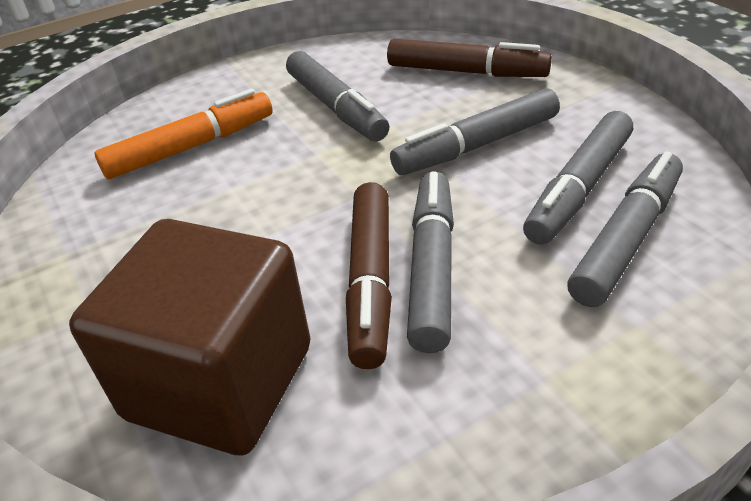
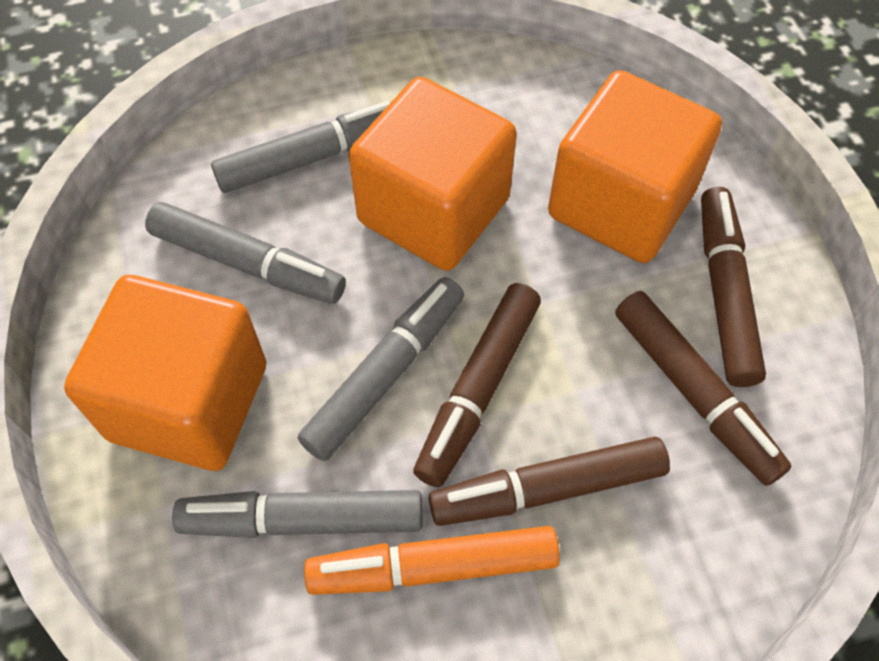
brown cube: 1 -> 0
brown marker: 2 -> 4
grey marker: 5 -> 4
orange cube: 0 -> 3

